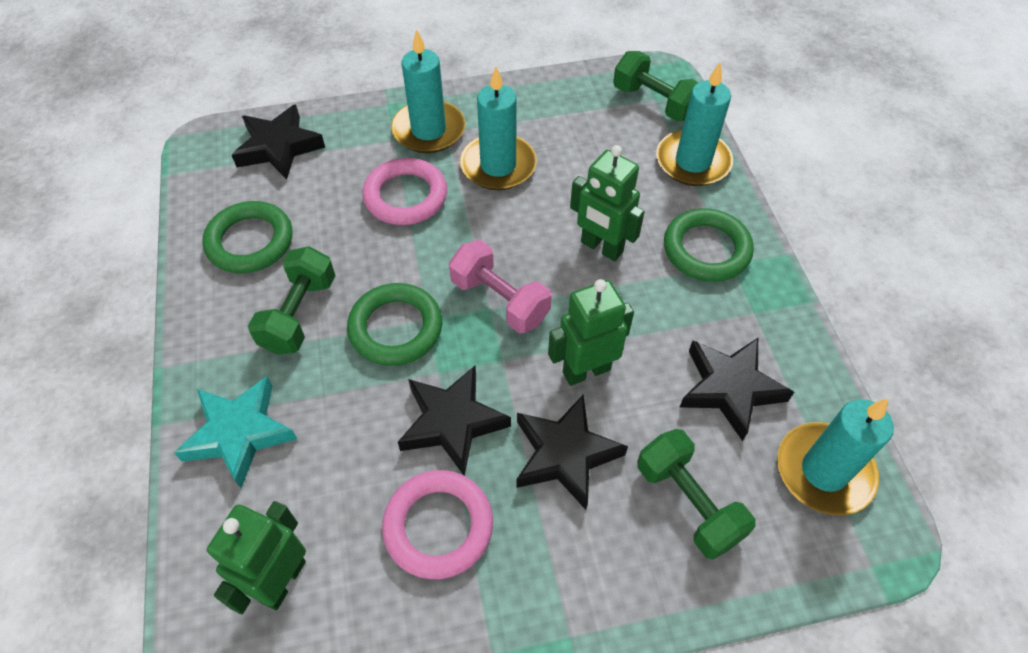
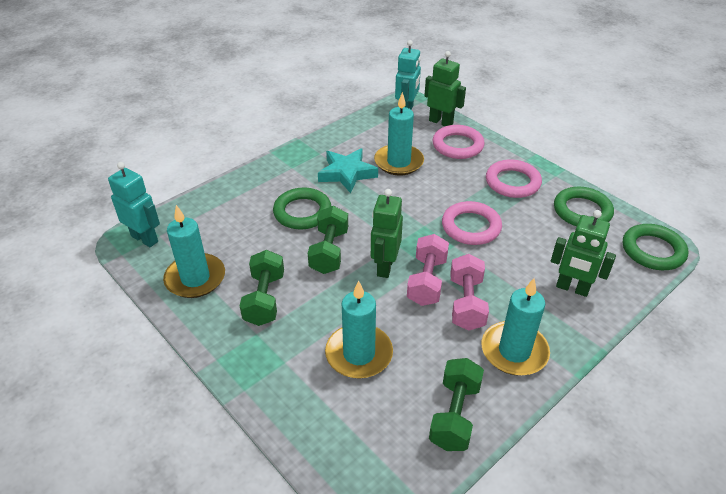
black star: 4 -> 0
pink dumbbell: 1 -> 2
pink ring: 2 -> 3
turquoise robot: 0 -> 2

